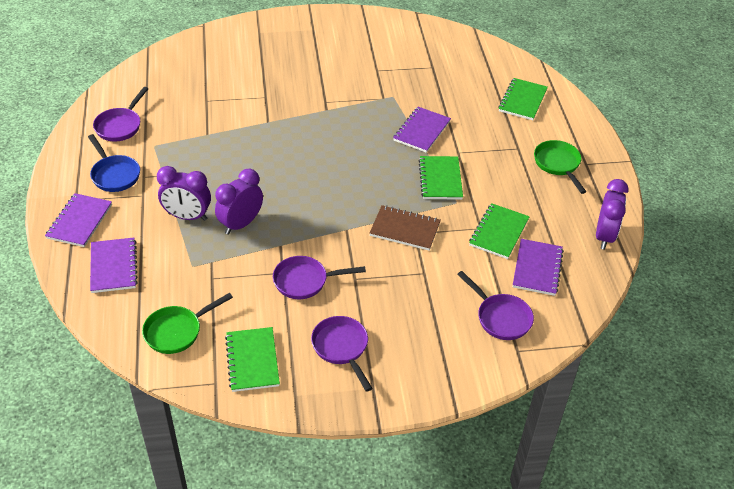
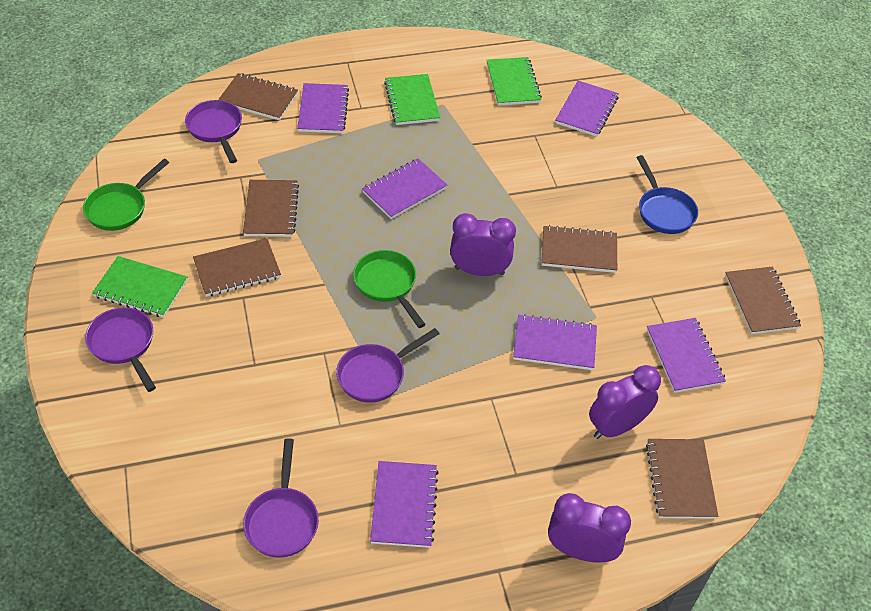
brown notebook: 1 -> 6
green notebook: 4 -> 3
purple notebook: 4 -> 6

